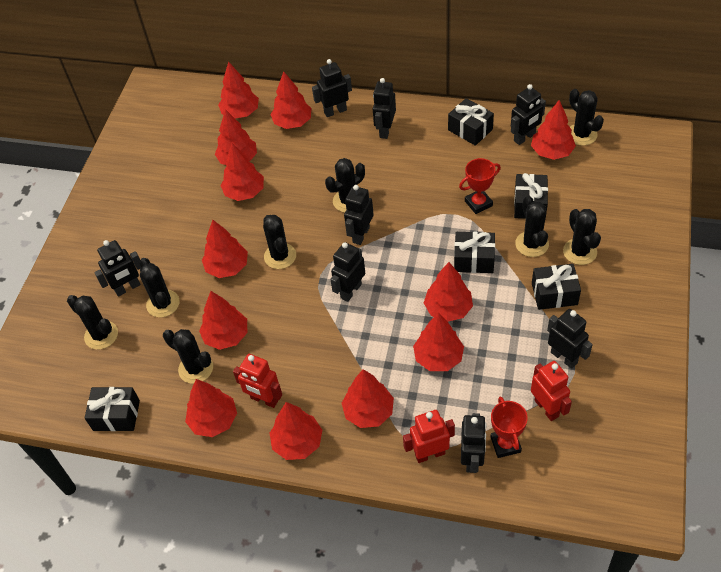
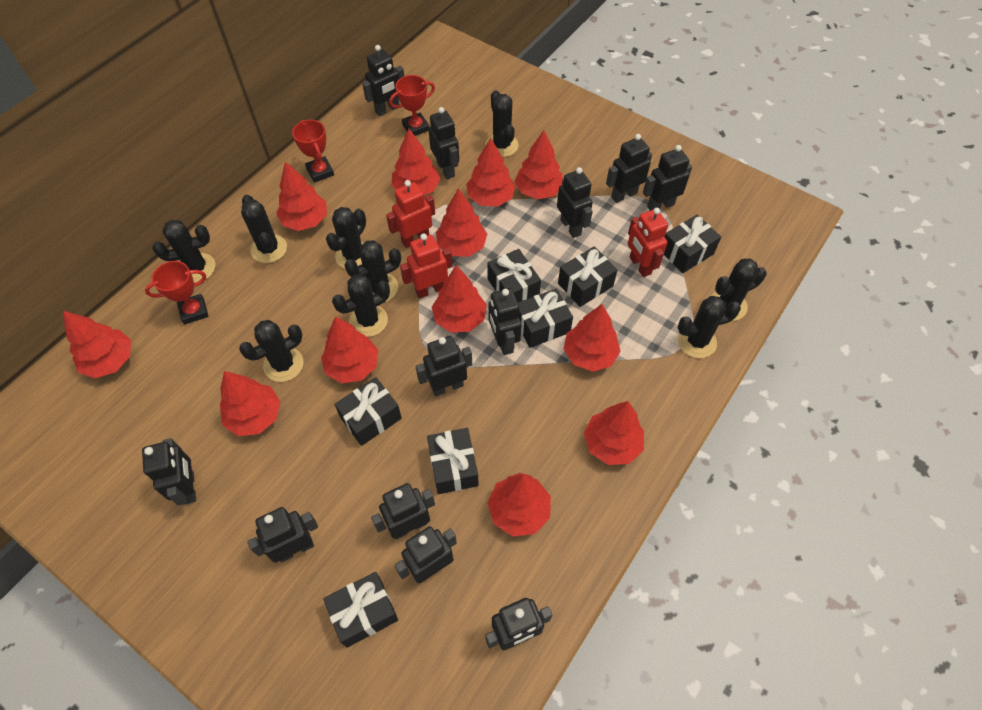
black cactus: 8 -> 9
black gift: 5 -> 7
black robot: 8 -> 12
red trophy: 2 -> 3

